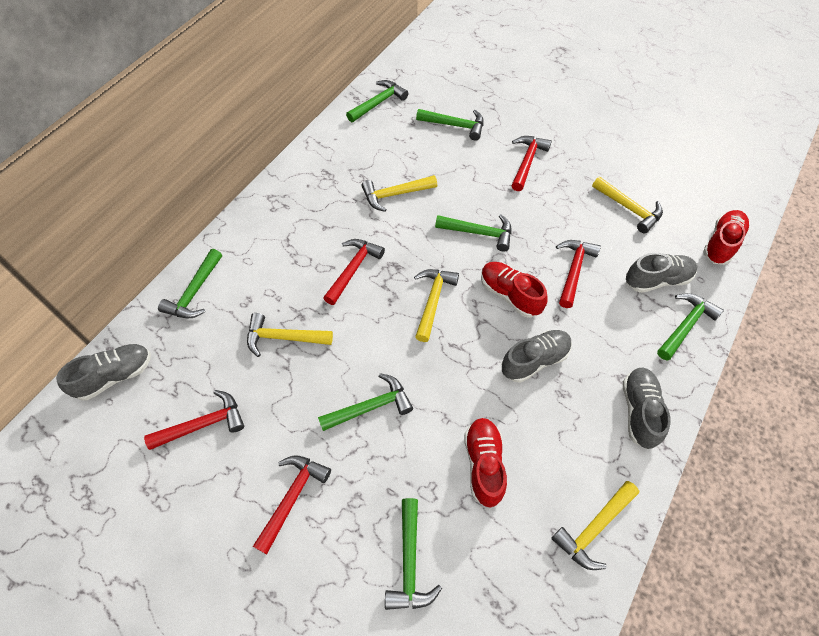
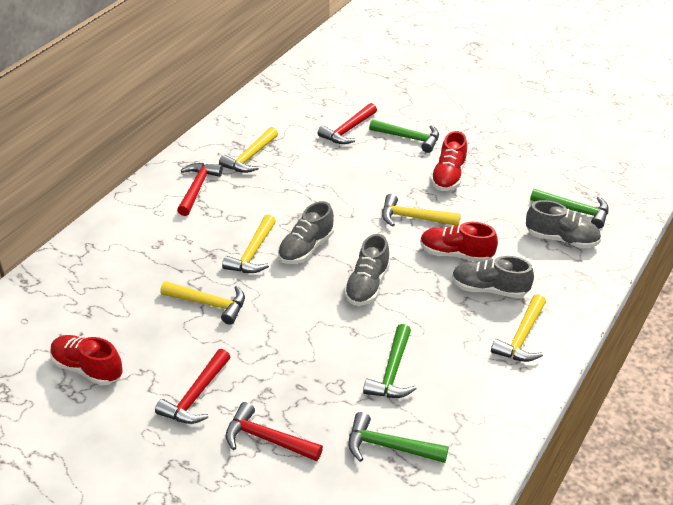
green hammer: 7 -> 4
red hammer: 5 -> 4

